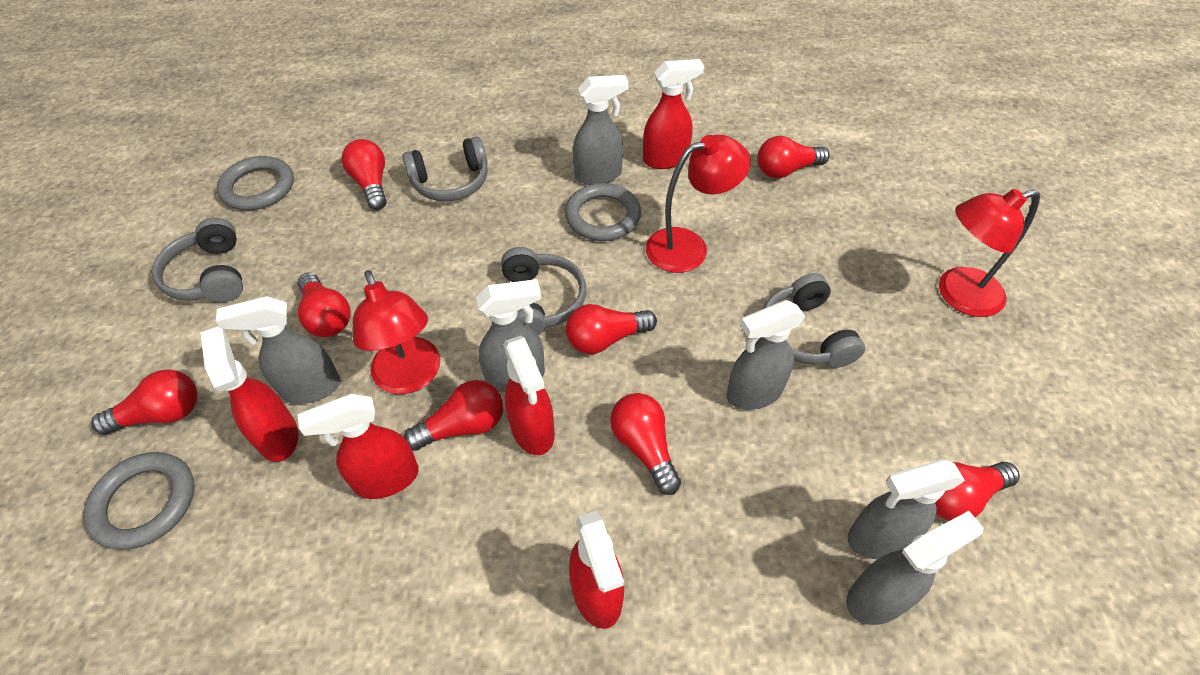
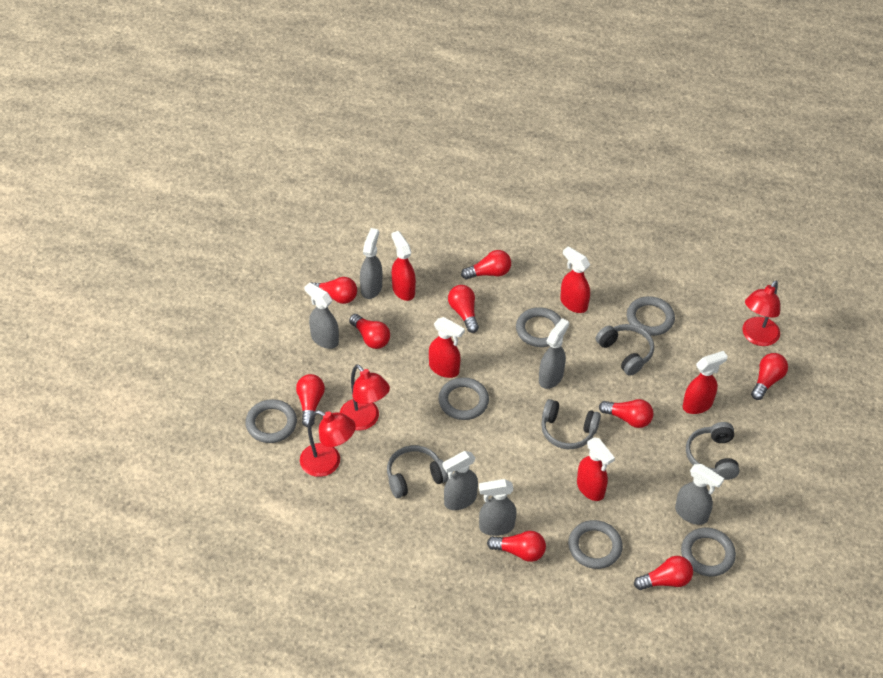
grey ring: 3 -> 6
red light bulb: 8 -> 9

